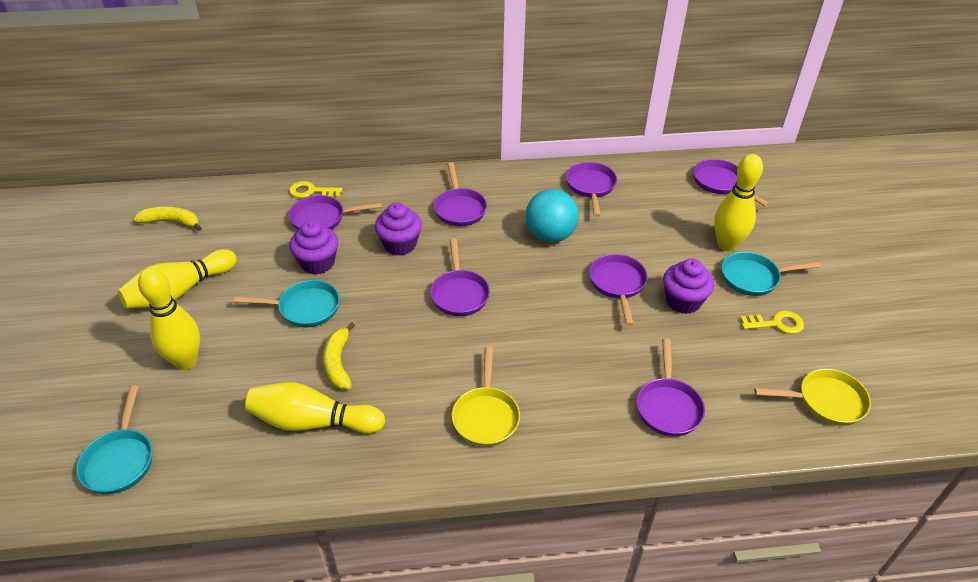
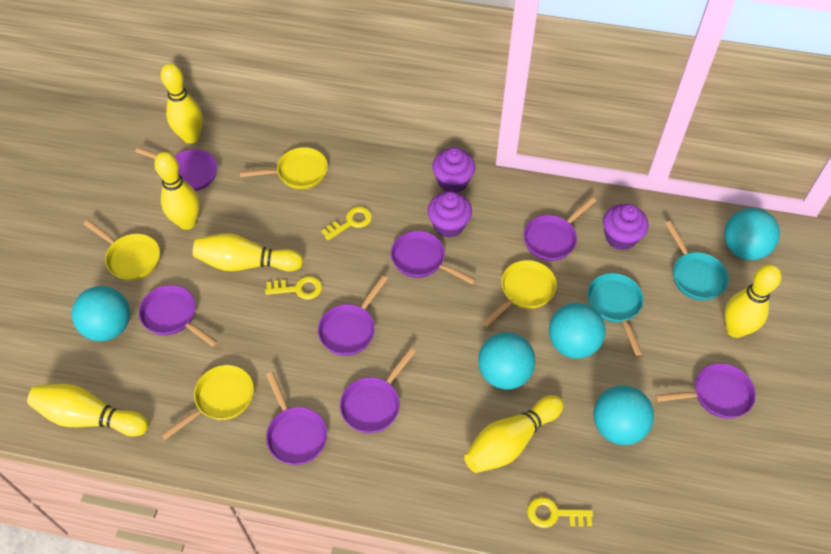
purple pan: 7 -> 8
turquoise ball: 1 -> 5
turquoise pan: 3 -> 2
yellow banana: 2 -> 0
yellow bowling pin: 4 -> 6
yellow key: 2 -> 3
yellow pan: 2 -> 4

